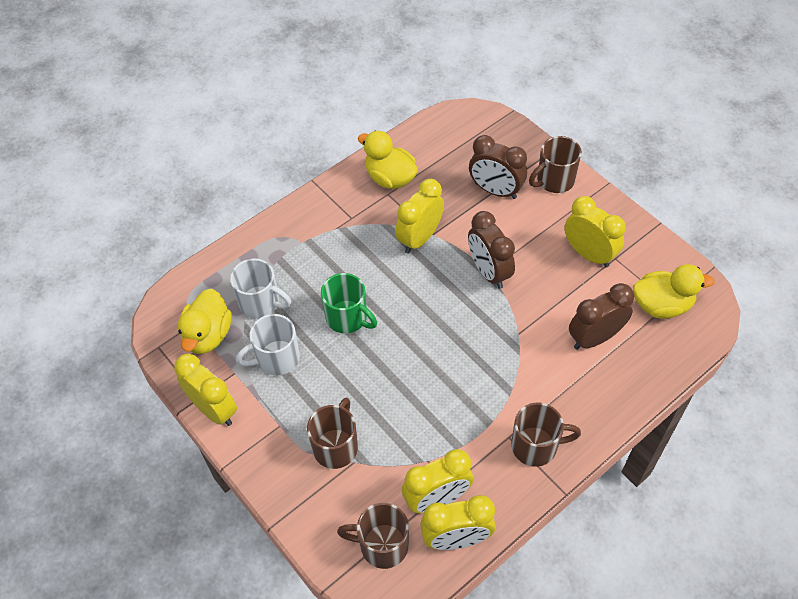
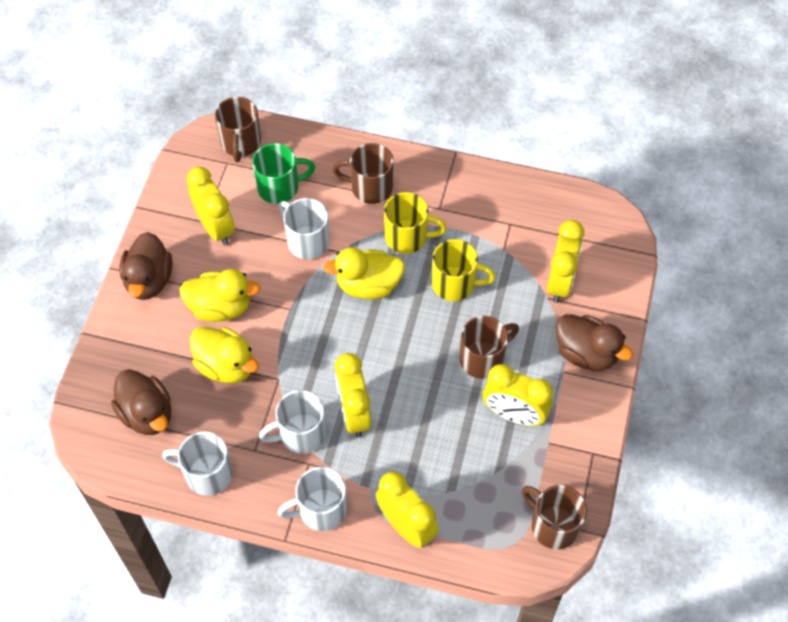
brown clock: 3 -> 0
brown duck: 0 -> 3
white mug: 2 -> 4
yellow mug: 0 -> 2

